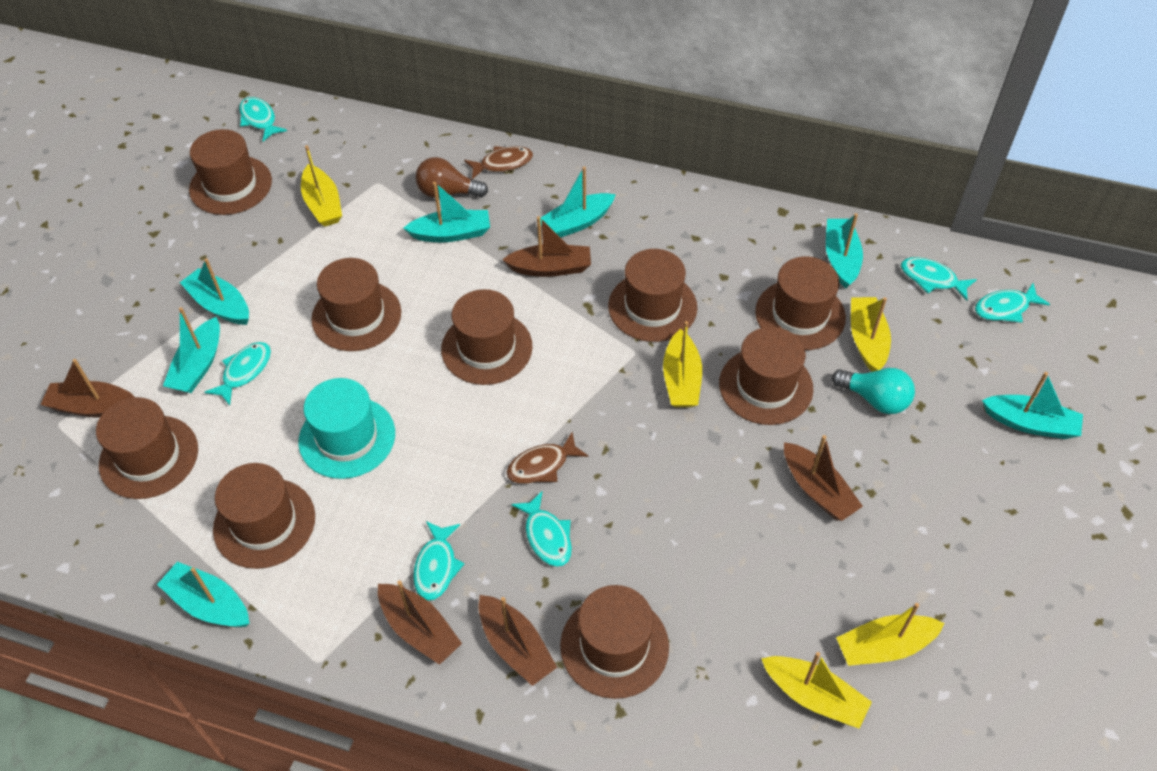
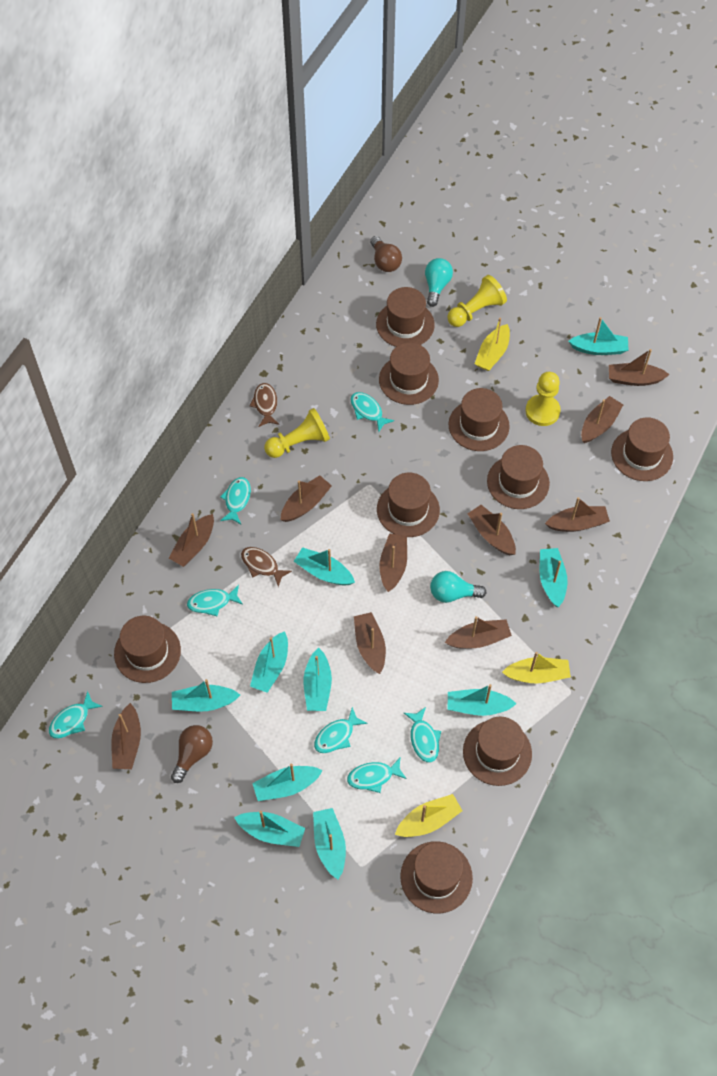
brown boat: 5 -> 10
brown light bulb: 1 -> 2
turquoise boat: 7 -> 10
turquoise fish: 6 -> 7
turquoise hat: 1 -> 0
turquoise light bulb: 1 -> 2
yellow boat: 5 -> 3
yellow pawn: 0 -> 3

